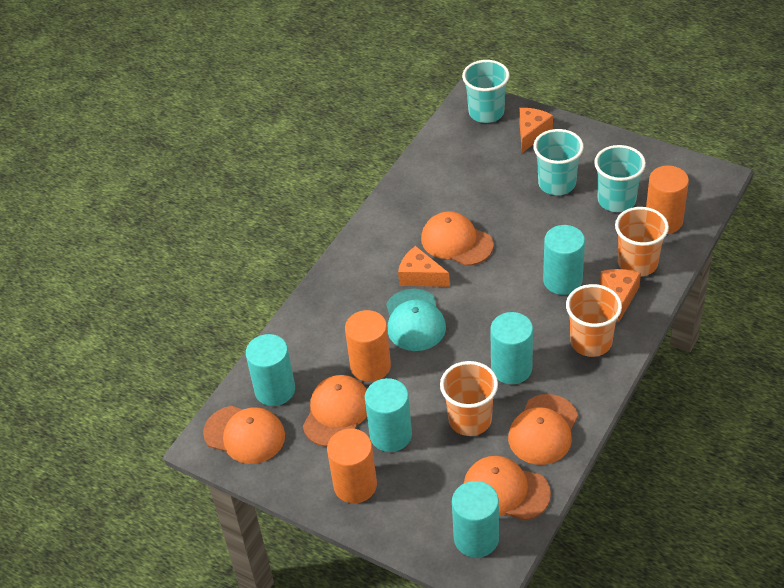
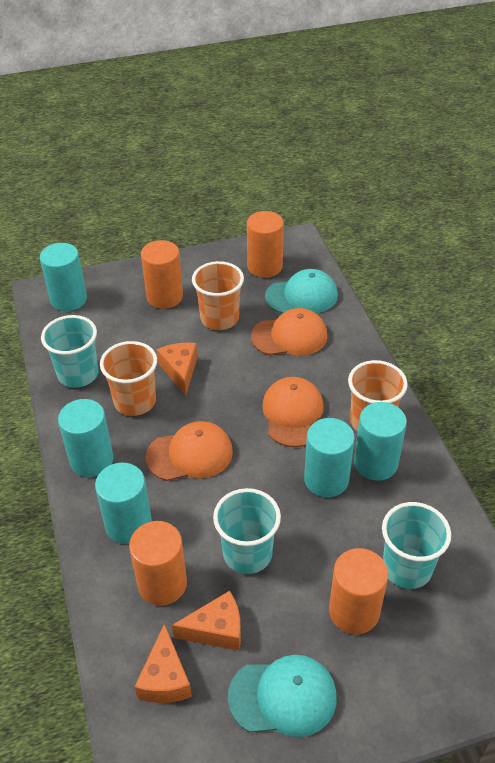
orange cap: 5 -> 3
orange cylinder: 3 -> 4
turquoise cap: 1 -> 2

